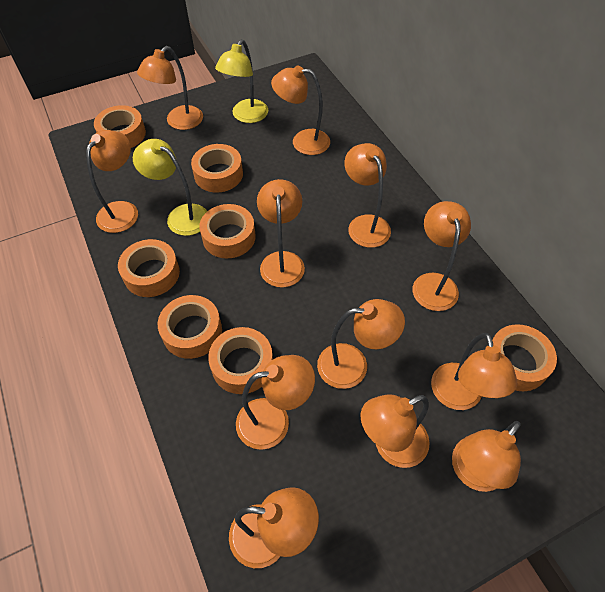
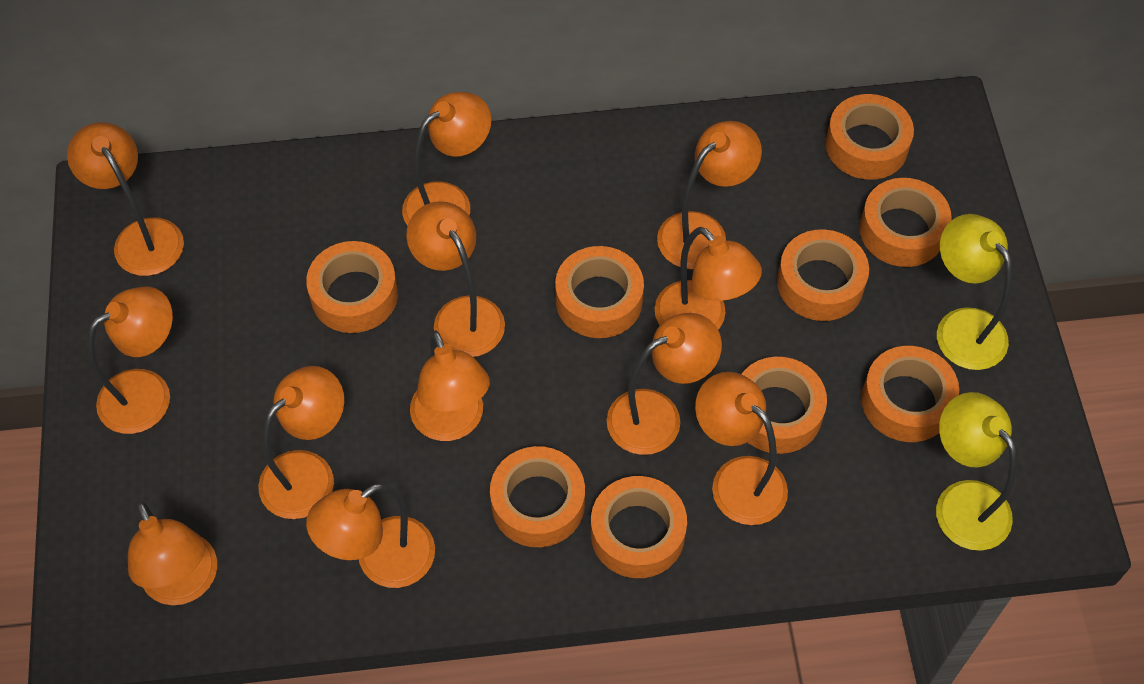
orange tape: 7 -> 9

